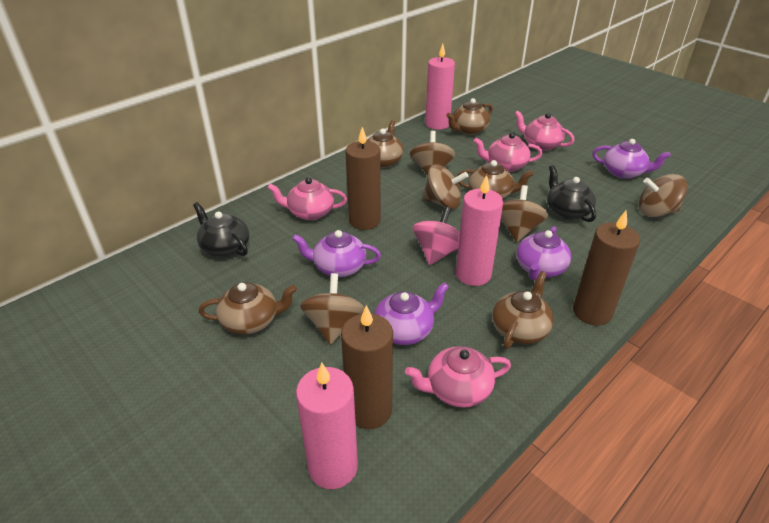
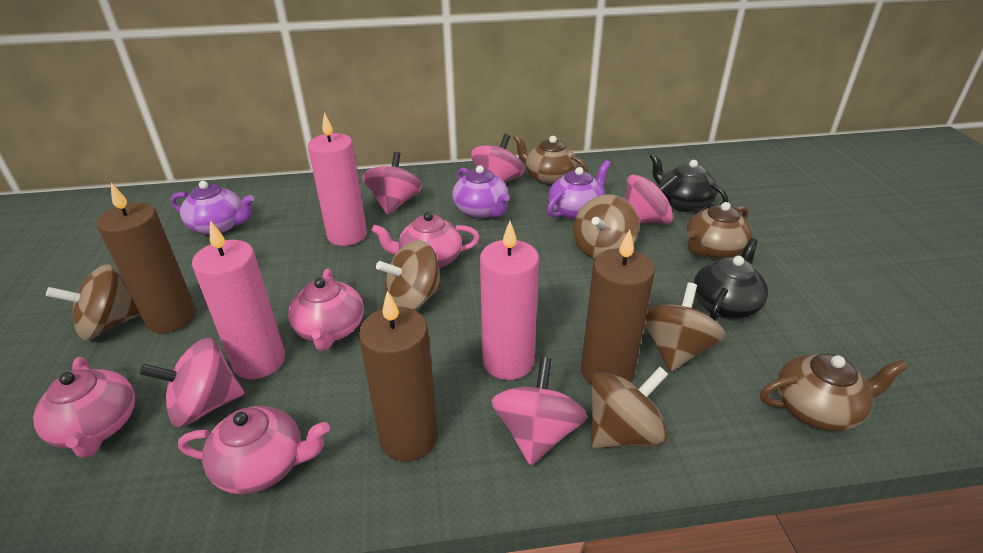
brown teapot: 5 -> 3
pink spinning top: 1 -> 5
purple teapot: 4 -> 3

